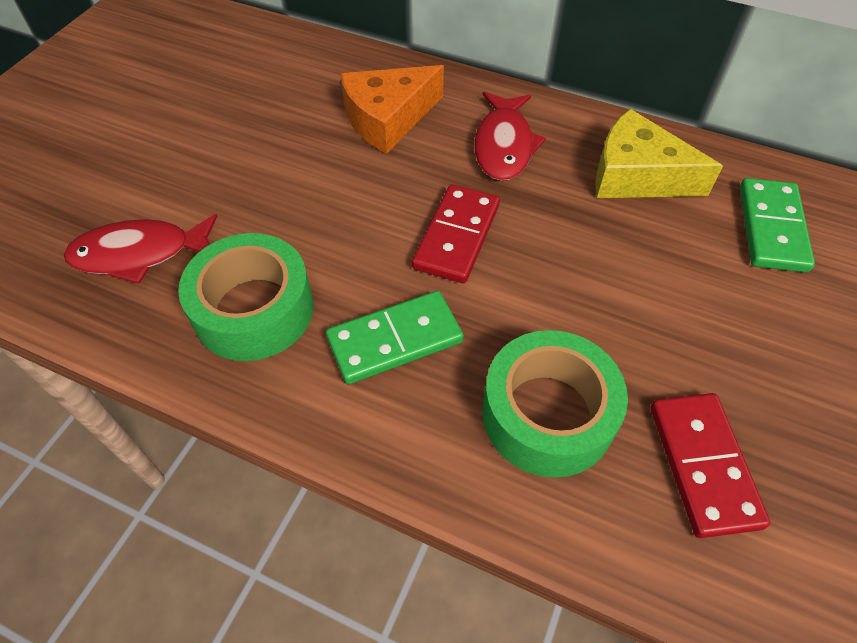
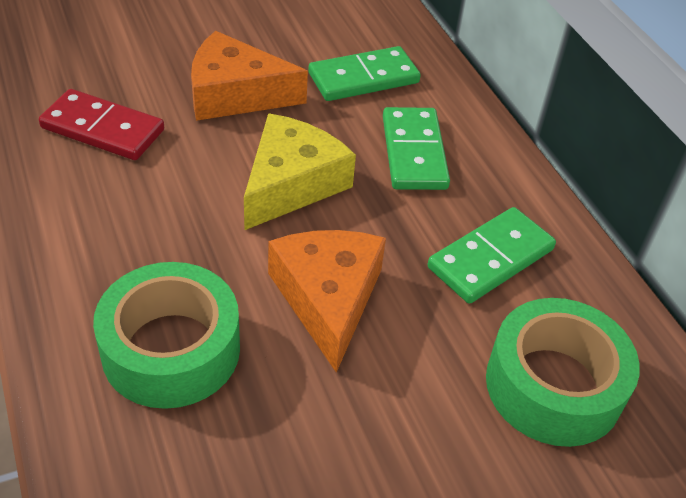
green domino: 2 -> 3
orange cheese: 1 -> 2
red domino: 2 -> 1
red fish: 2 -> 0

